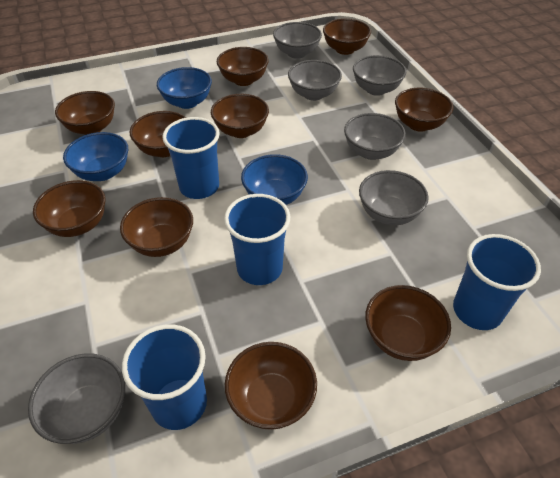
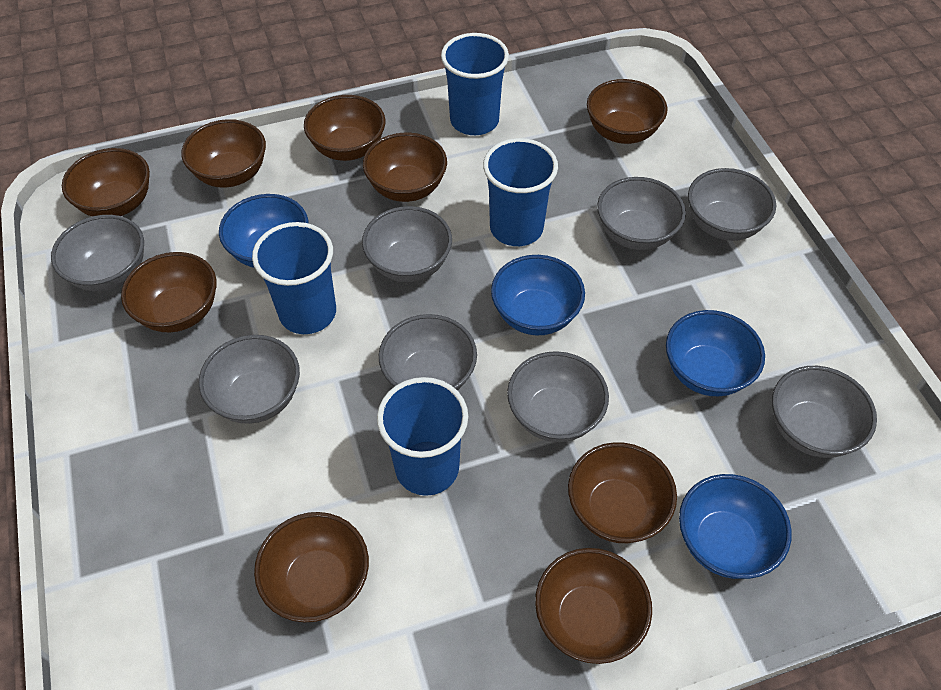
blue bowl: 3 -> 4
brown bowl: 10 -> 9
grey bowl: 6 -> 8

